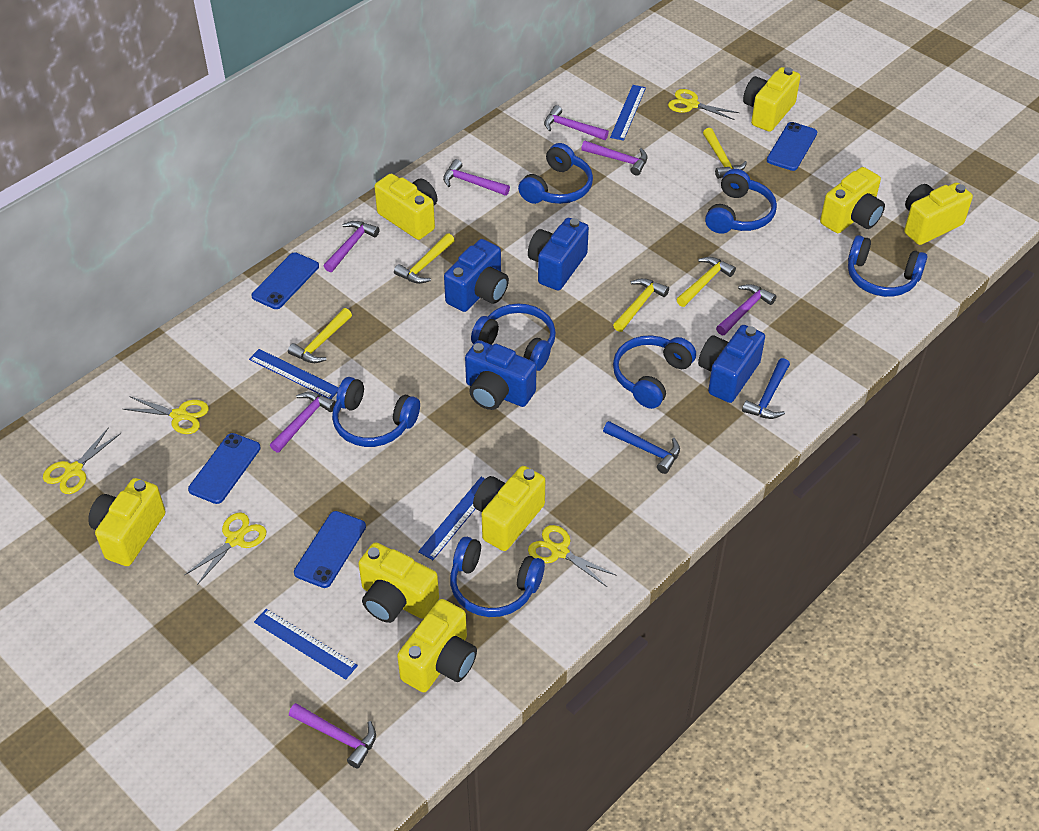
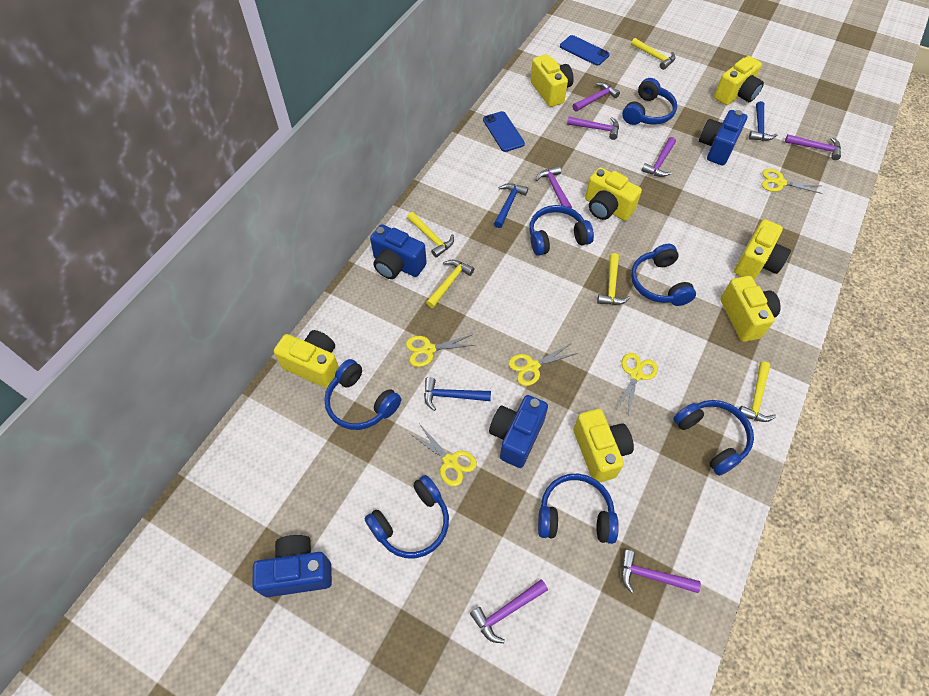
blue hammer: 2 -> 3
blue phone: 4 -> 2
blue ruler: 4 -> 0
yellow camera: 8 -> 7

